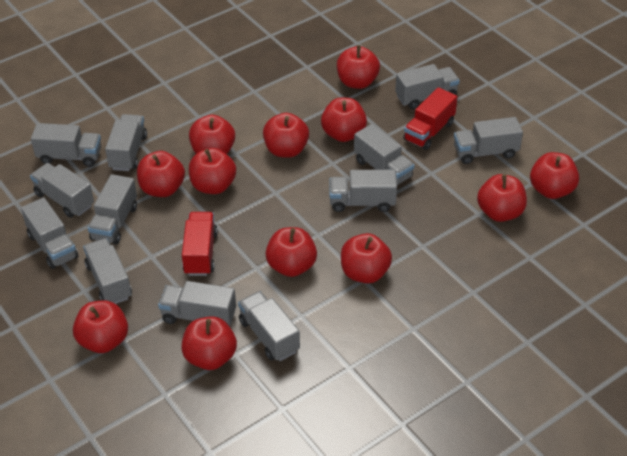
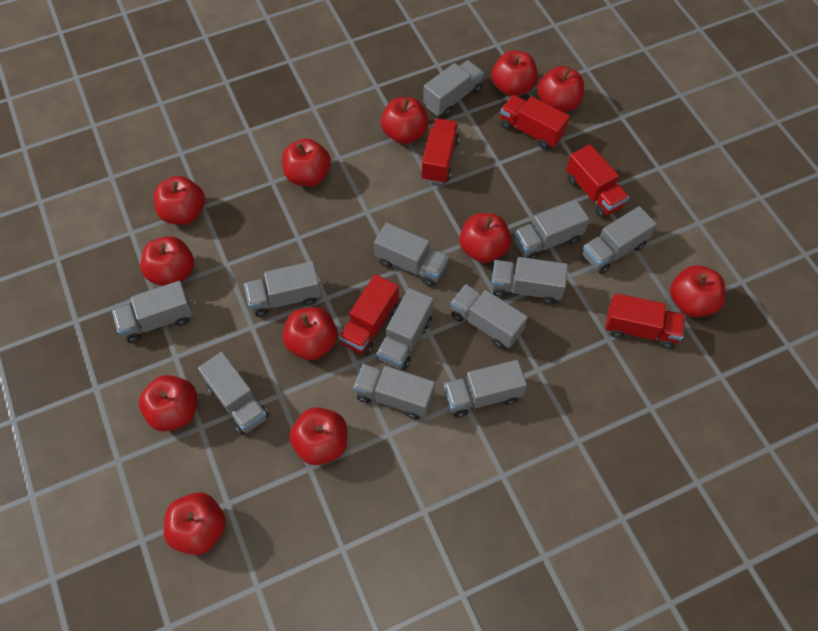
red truck: 2 -> 5

